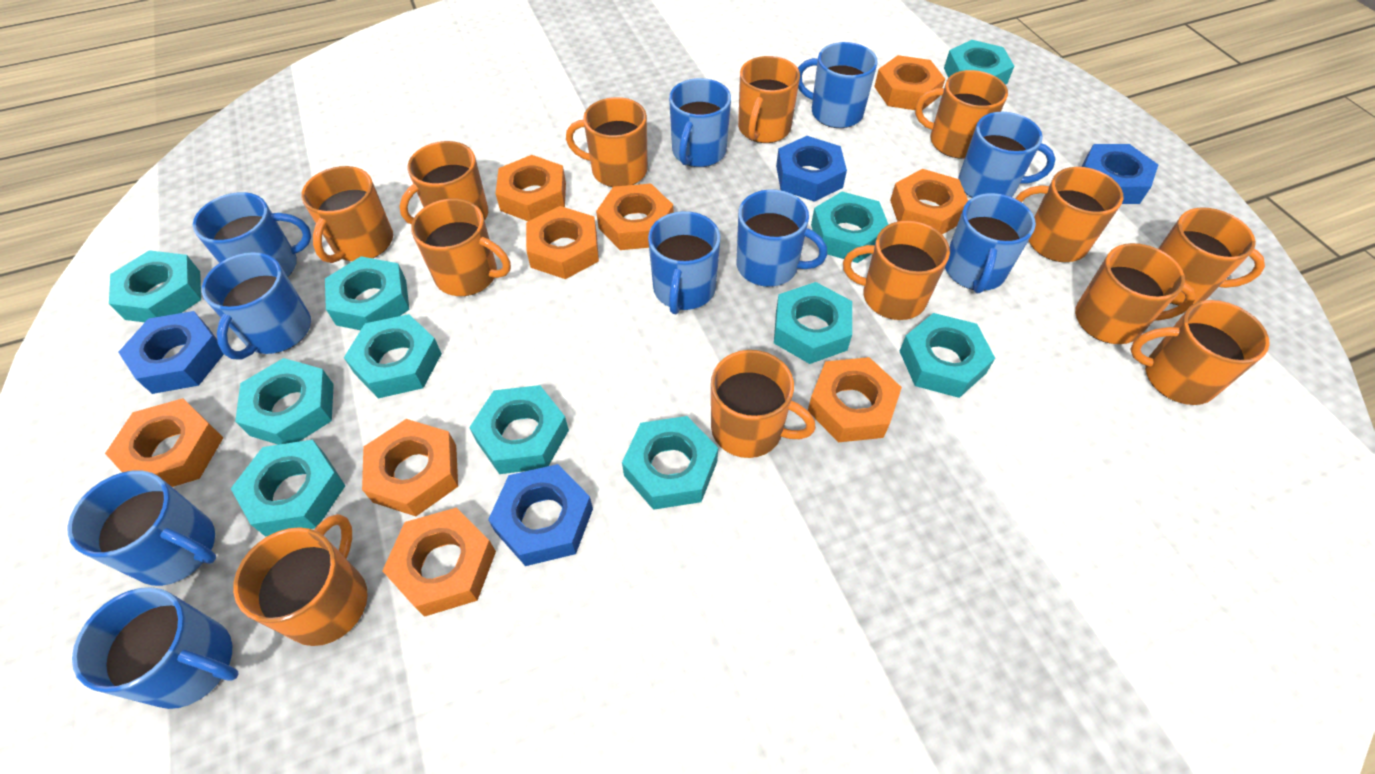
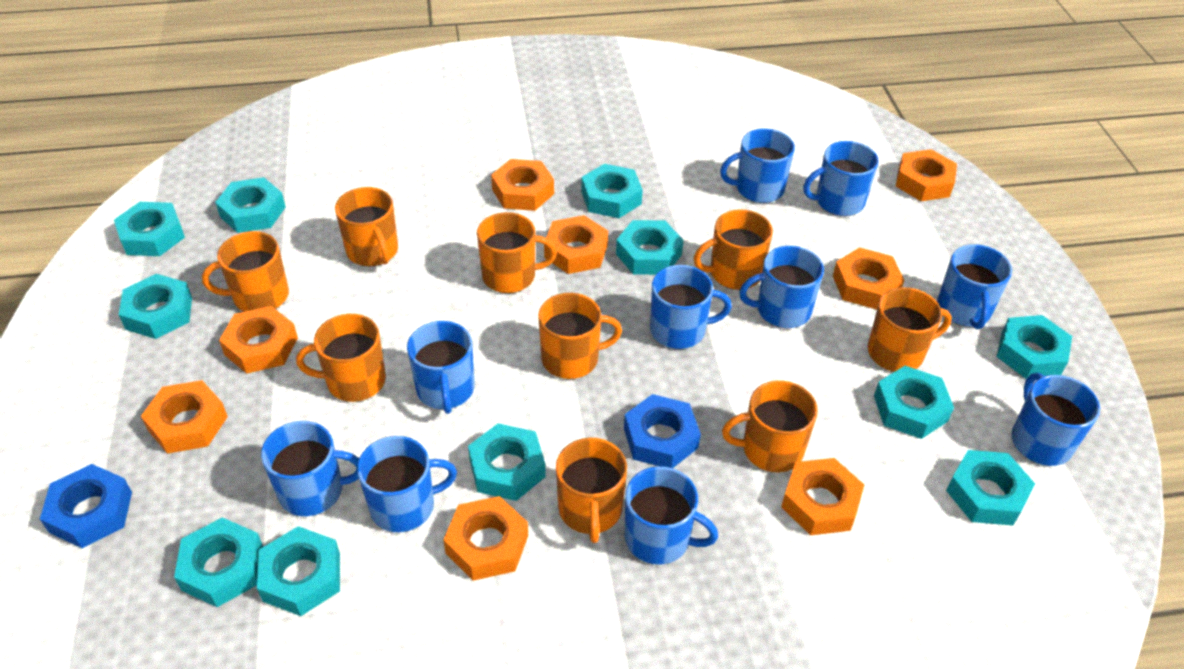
blue nut: 4 -> 2
orange mug: 13 -> 9
orange nut: 9 -> 8

